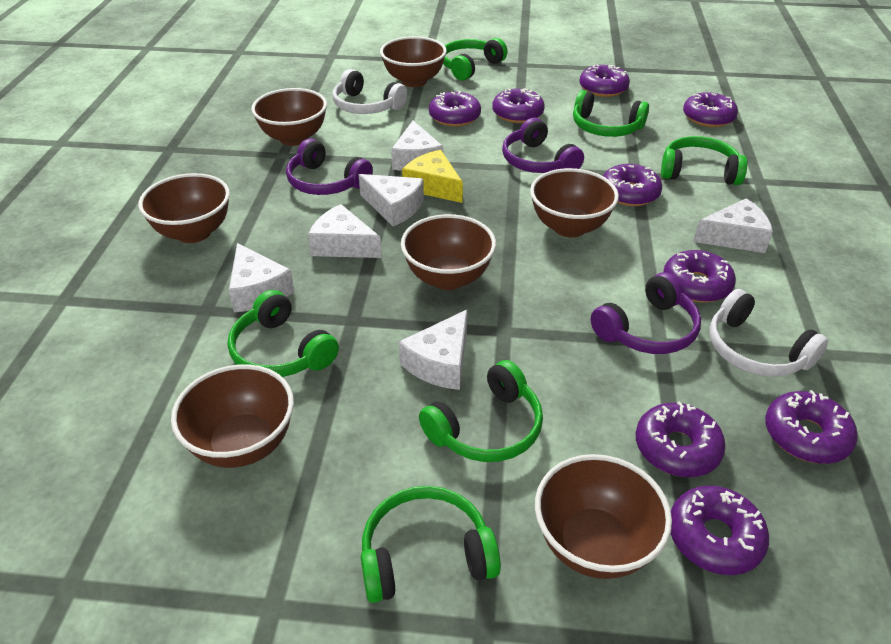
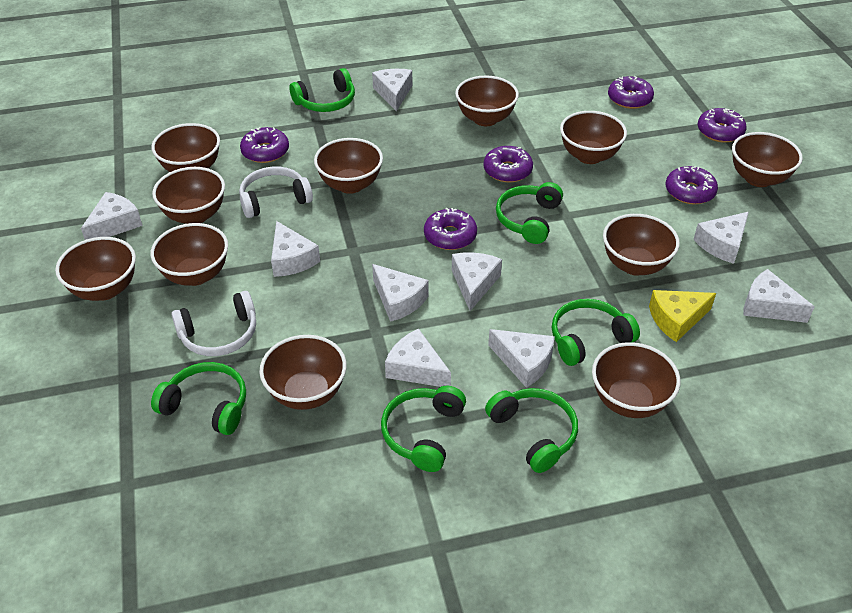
brown bowl: 7 -> 11
purple donut: 9 -> 6
purple headphones: 3 -> 0
white cheese: 6 -> 9

